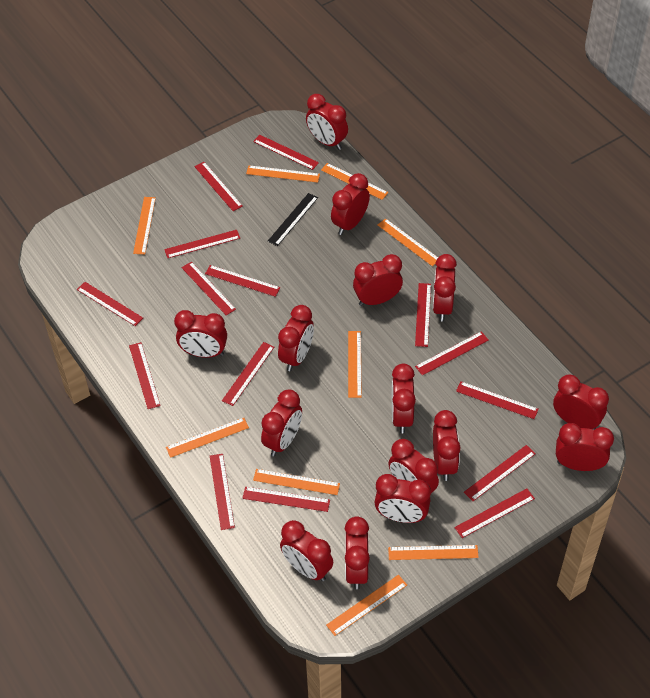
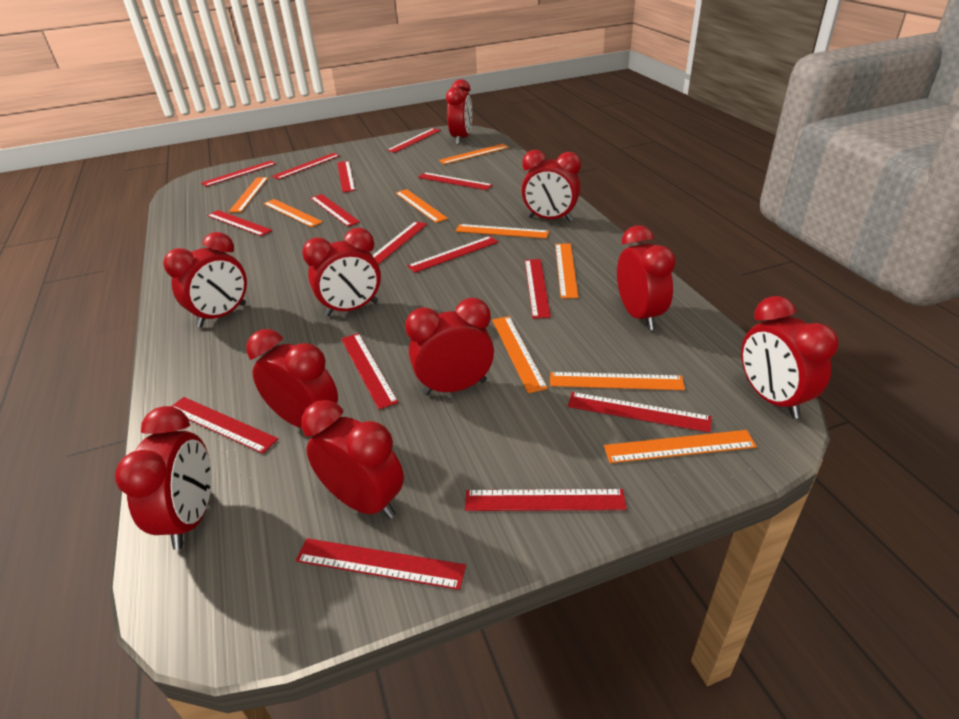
black ruler: 1 -> 0
red clock: 15 -> 10

